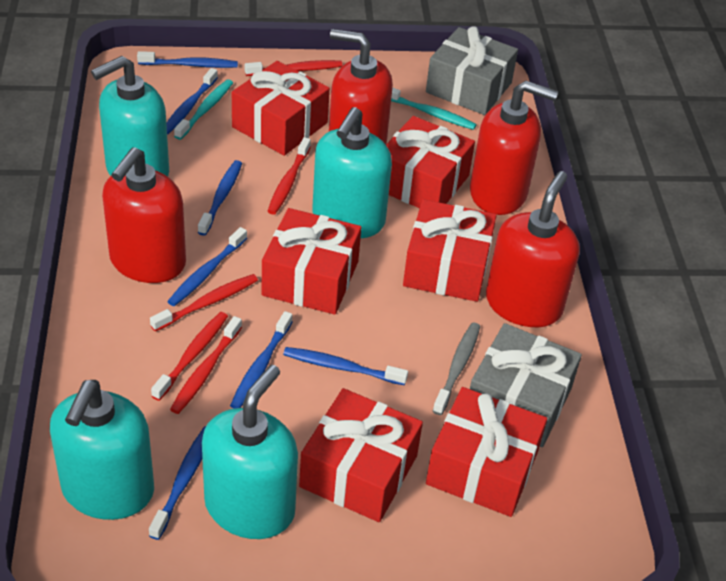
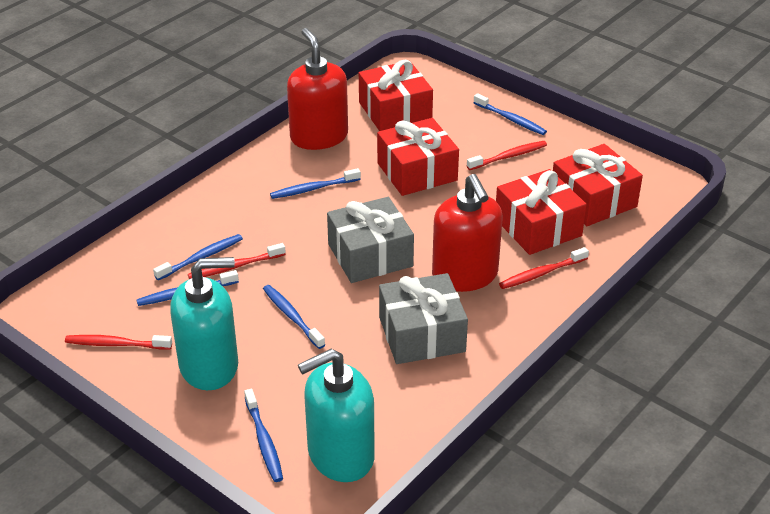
blue toothbrush: 7 -> 6
grey toothbrush: 1 -> 0
red gift: 6 -> 4
red soap dispenser: 4 -> 2
red toothbrush: 5 -> 4
turquoise soap dispenser: 4 -> 2
turquoise toothbrush: 2 -> 0

